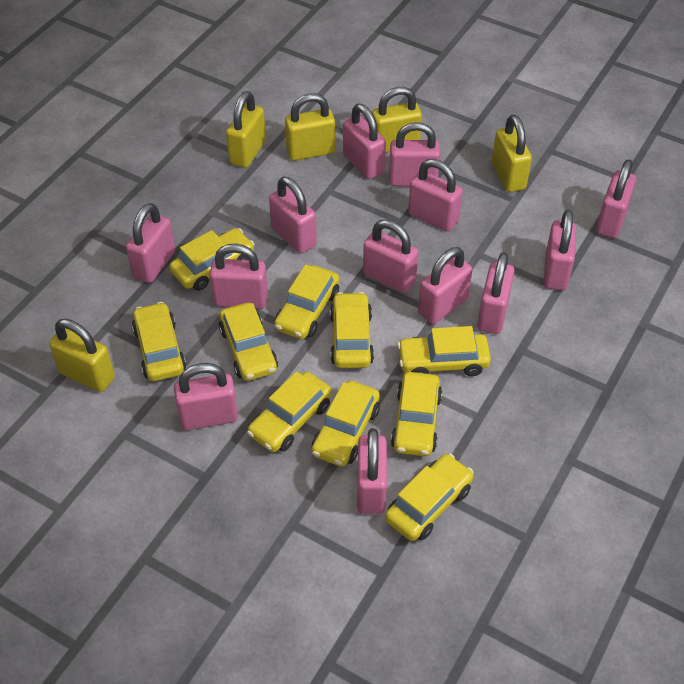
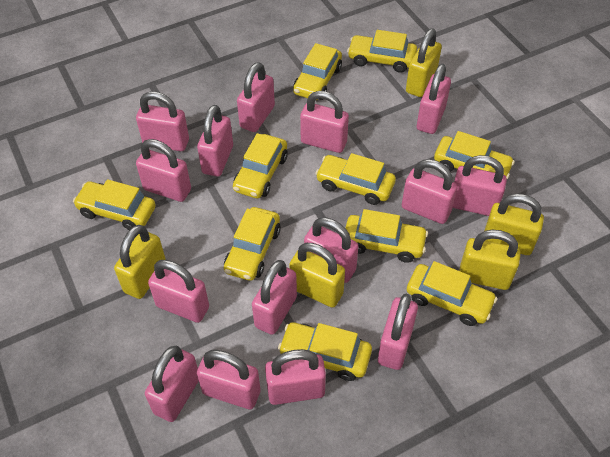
pink padlock: 13 -> 15

